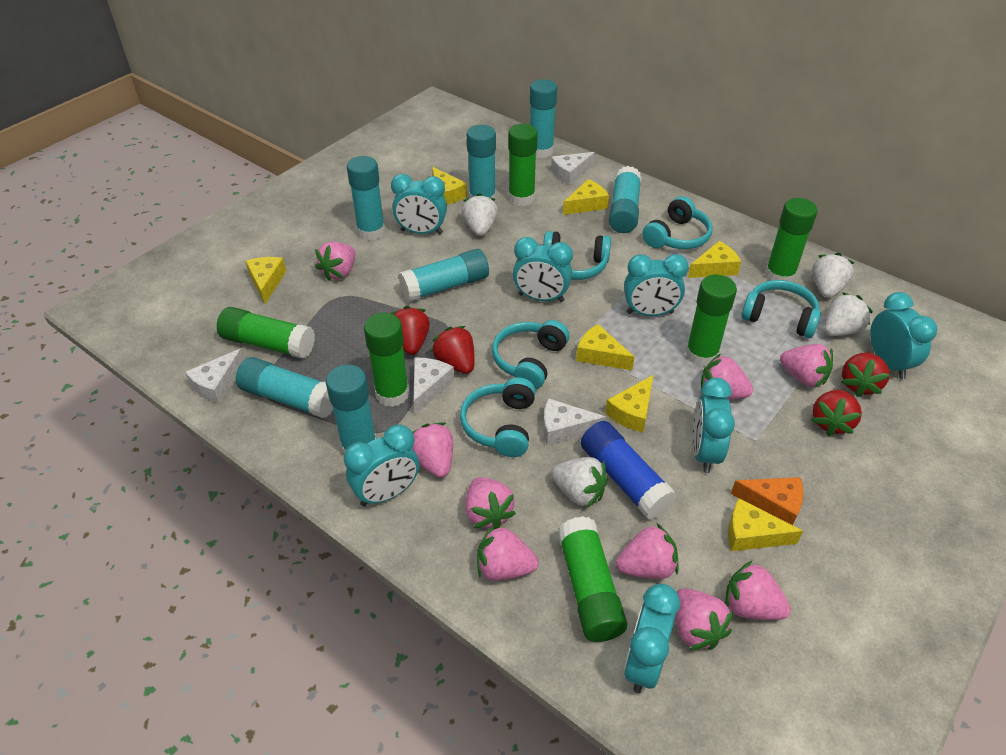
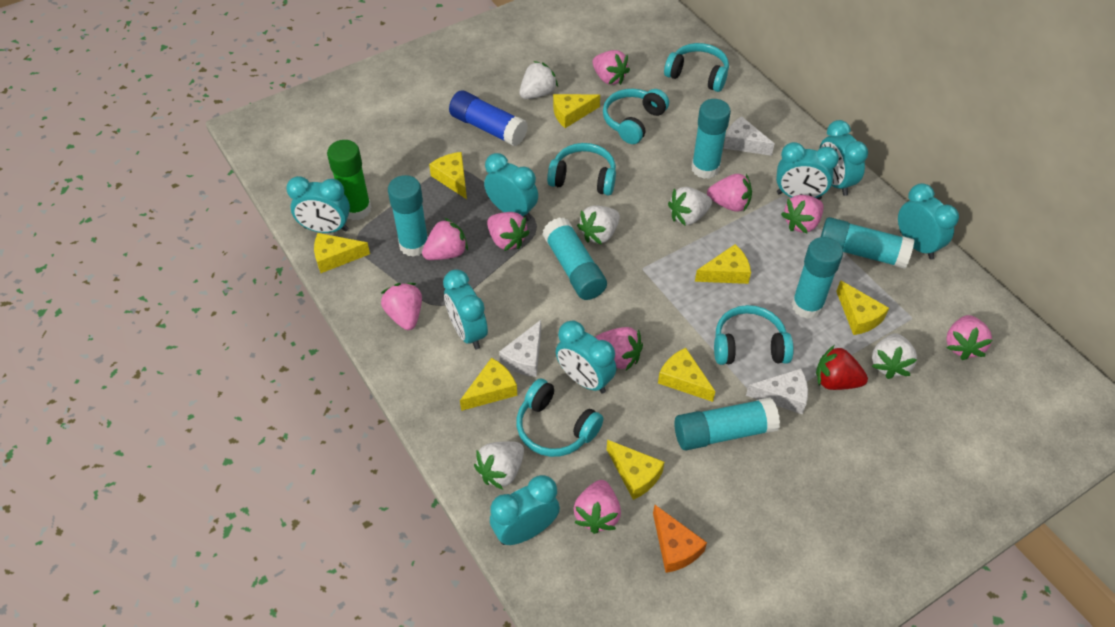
green glue stick: 6 -> 1
red strawberry: 4 -> 1
turquoise clock: 7 -> 8
turquoise glue stick: 7 -> 6
white cheese: 4 -> 3
white strawberry: 4 -> 5
yellow cheese: 7 -> 8

